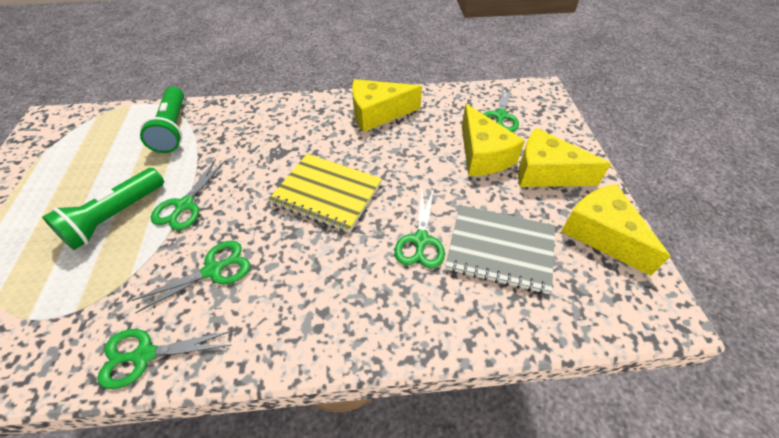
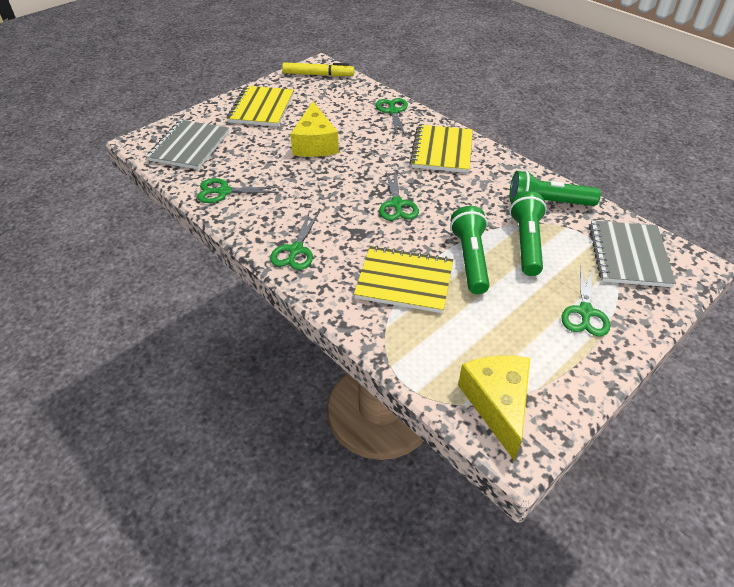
green flashlight: 2 -> 3
grey notebook: 1 -> 2
yellow cheese: 4 -> 2
yellow marker: 0 -> 1
yellow notebook: 1 -> 3

